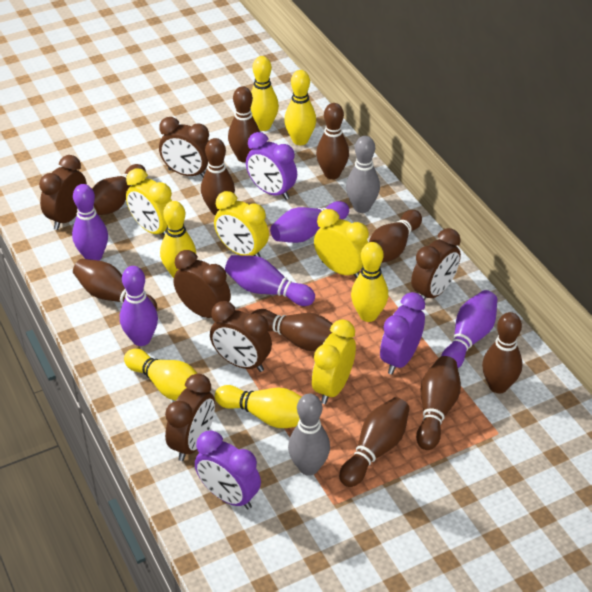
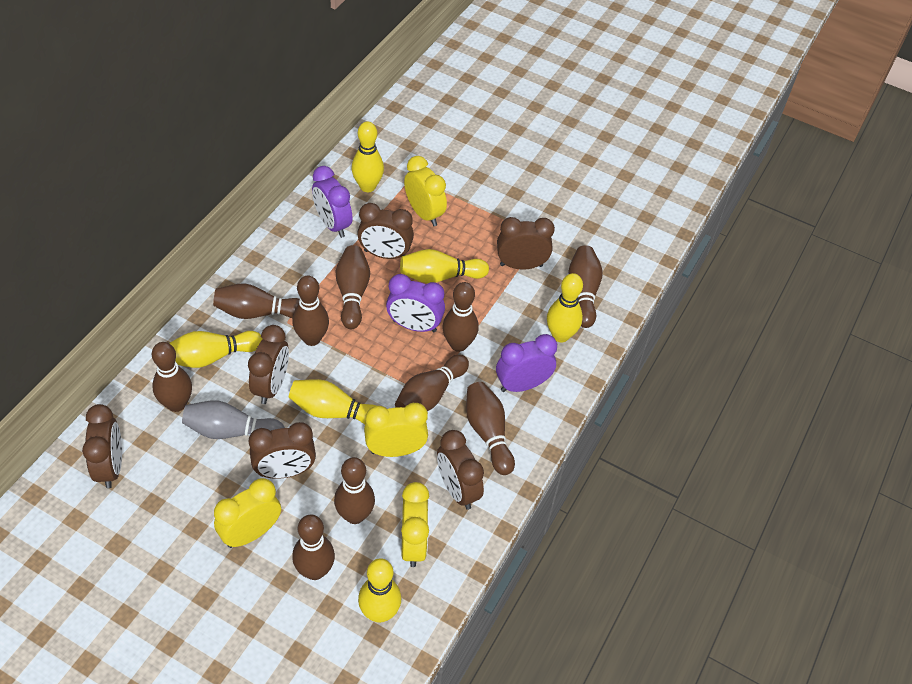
grey bowling pin: 2 -> 1
purple bowling pin: 5 -> 0

